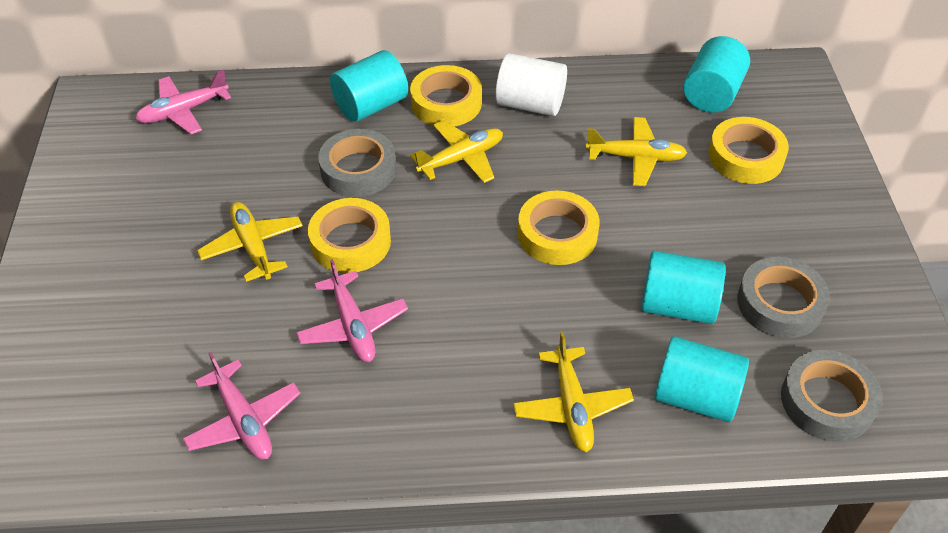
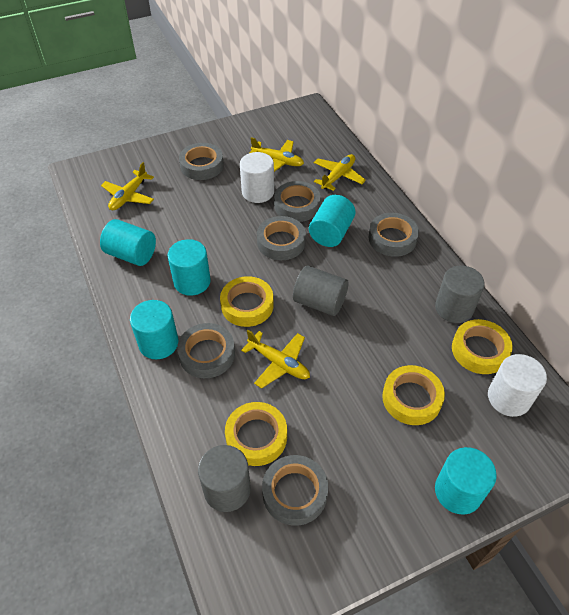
grey cylinder: 0 -> 3
grey tape: 3 -> 6
pink plane: 3 -> 0
turquoise cylinder: 4 -> 5
white cylinder: 1 -> 2

